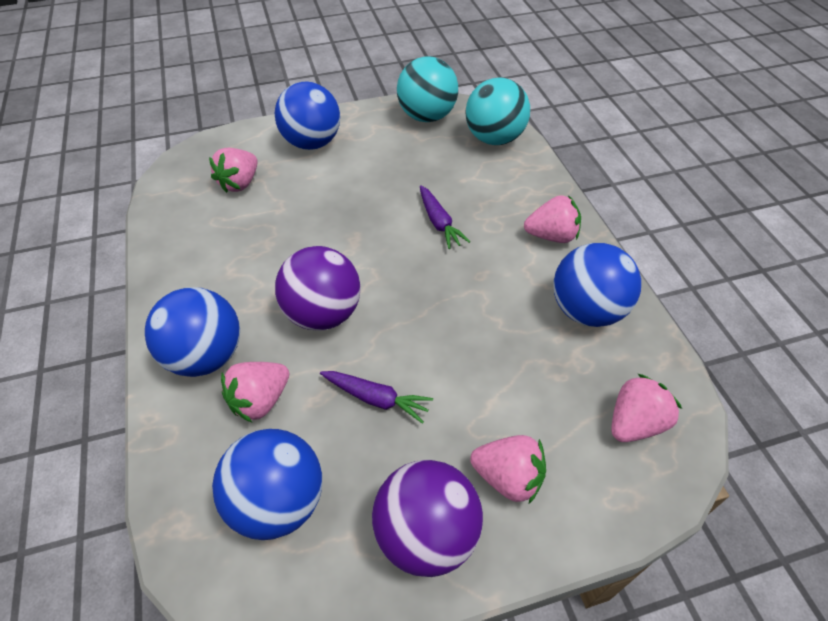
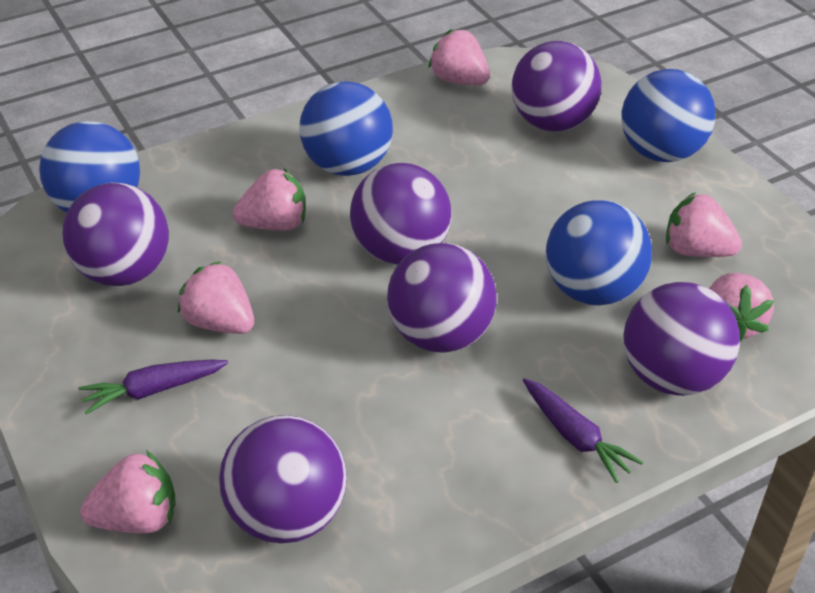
pink strawberry: 5 -> 6
purple ball: 2 -> 6
turquoise ball: 2 -> 0

